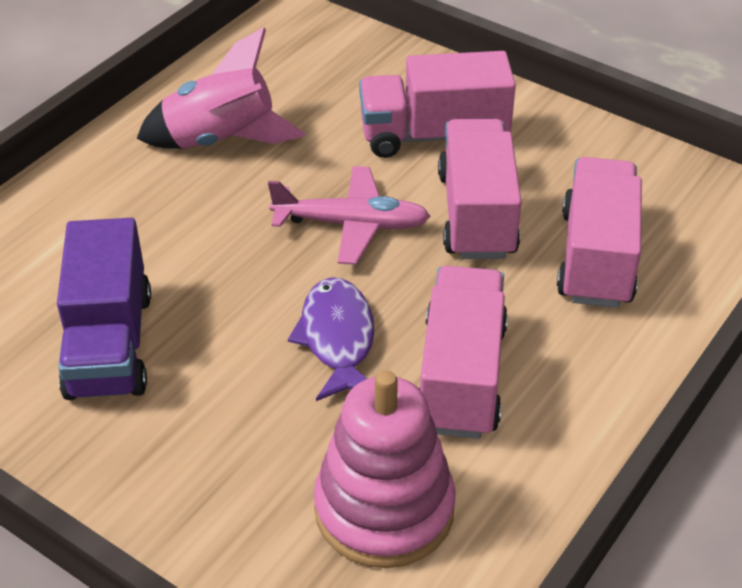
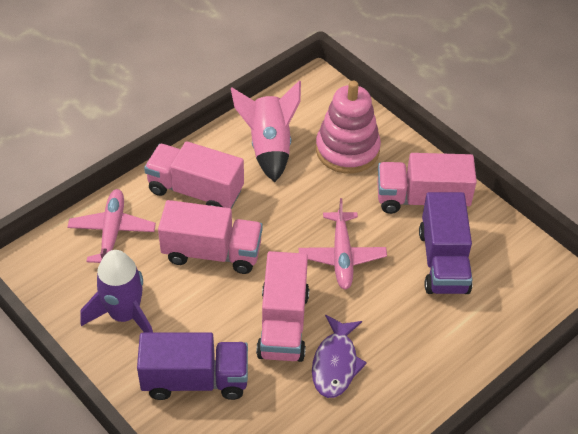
pink plane: 1 -> 2
purple rocket: 0 -> 1
purple truck: 1 -> 2

